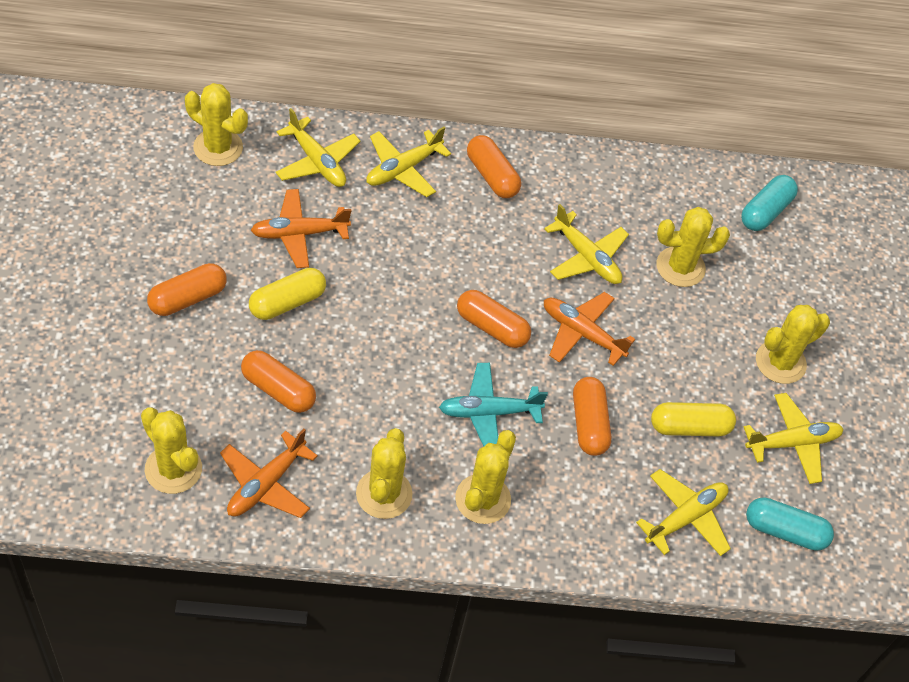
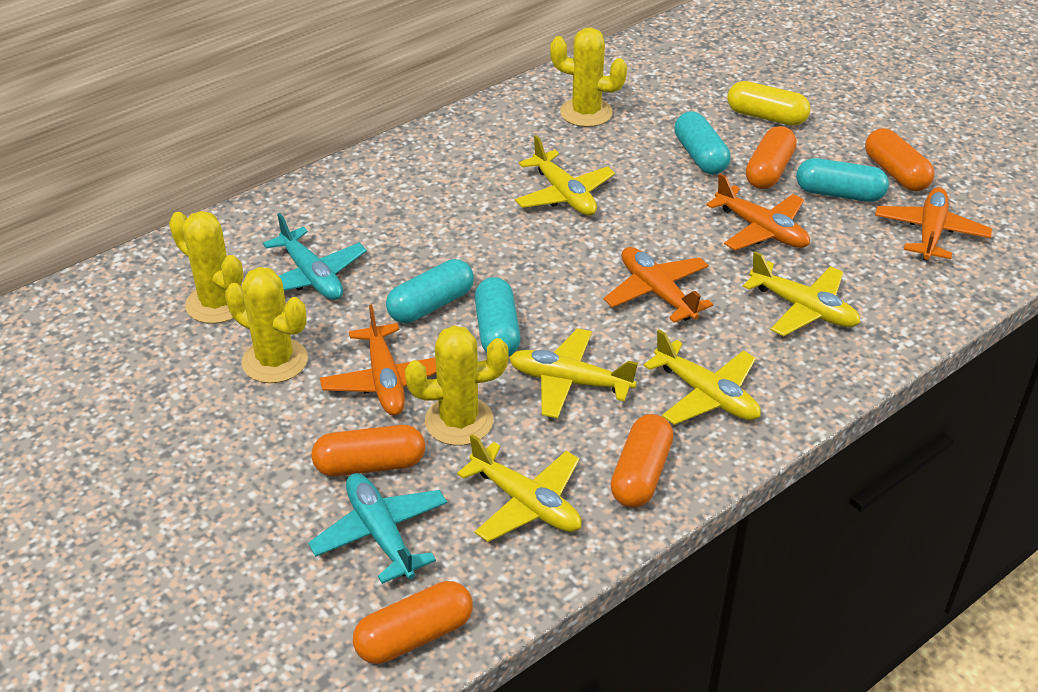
orange plane: 3 -> 4
turquoise capsule: 2 -> 4
turquoise plane: 1 -> 2
yellow cactus: 6 -> 4
yellow capsule: 2 -> 1

